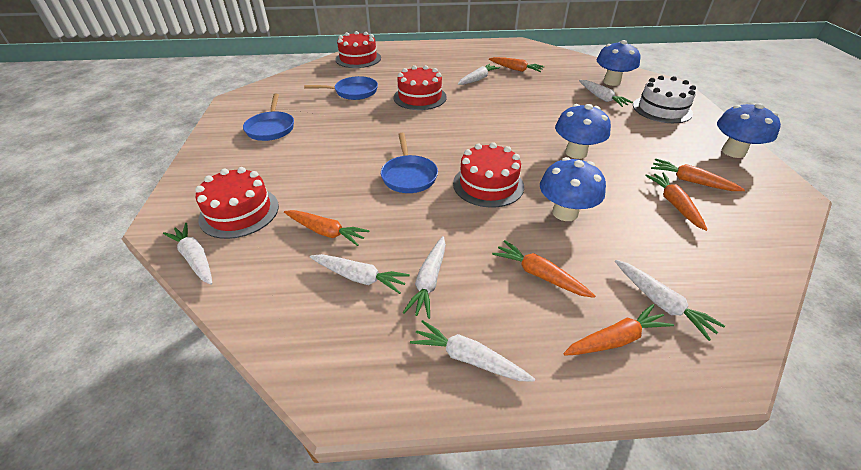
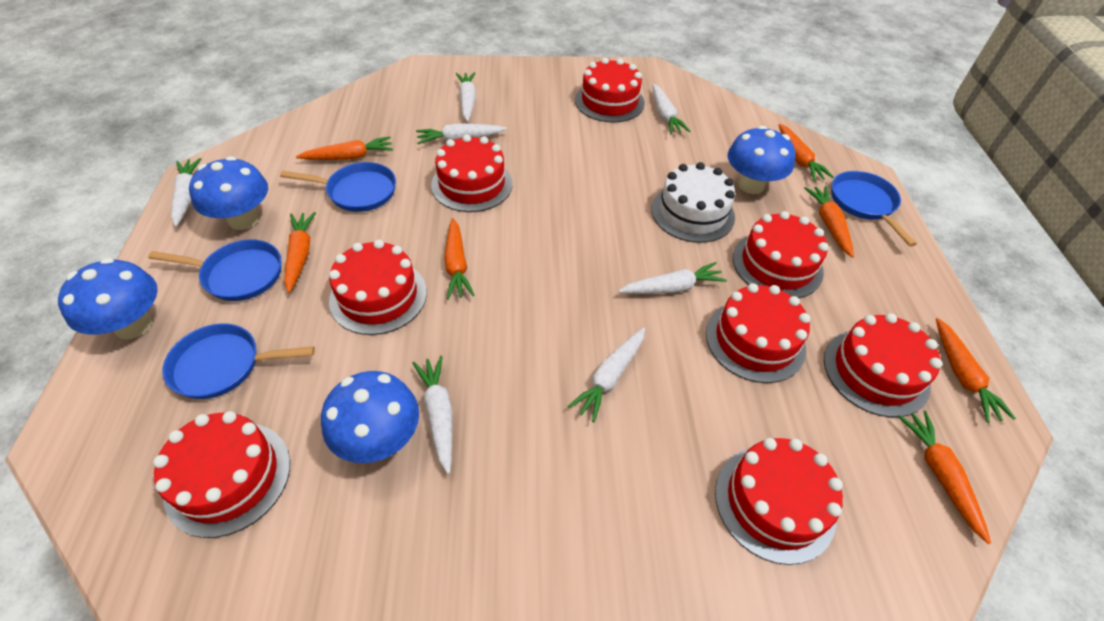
blue pan: 3 -> 4
orange carrot: 6 -> 7
red cake: 4 -> 8

